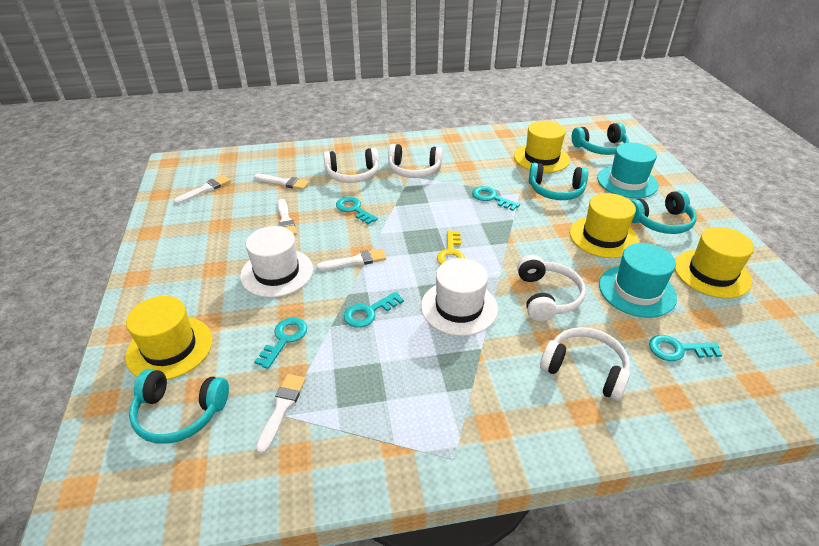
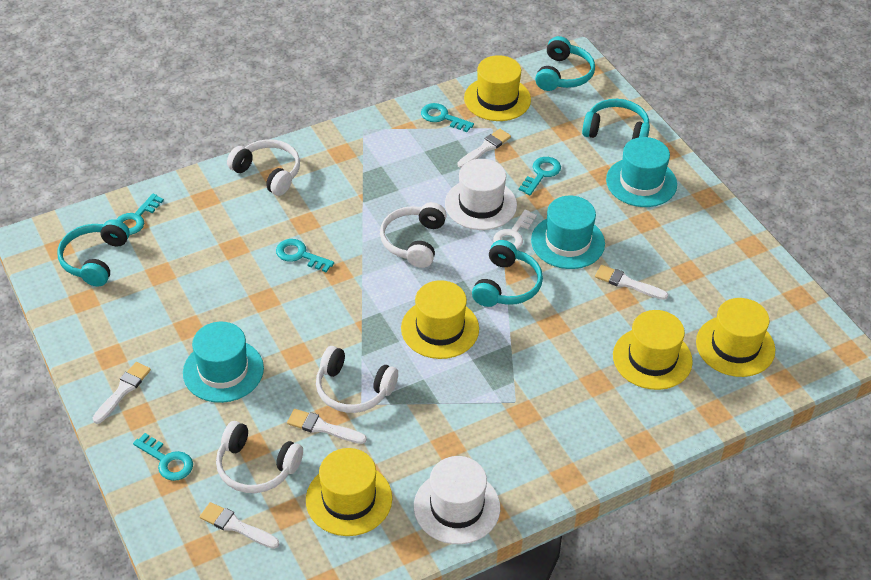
turquoise hat: 2 -> 3
white key: 0 -> 1
yellow hat: 4 -> 5
yellow key: 1 -> 0

